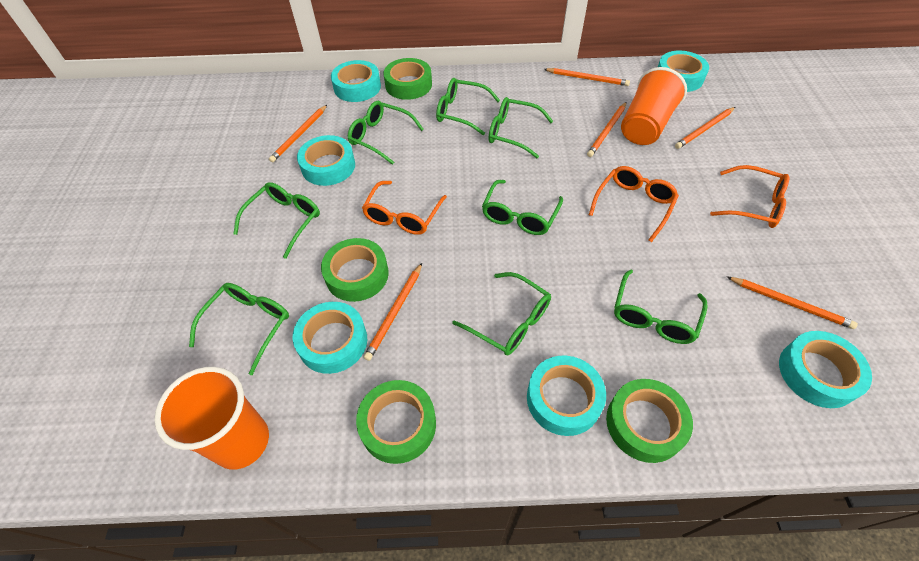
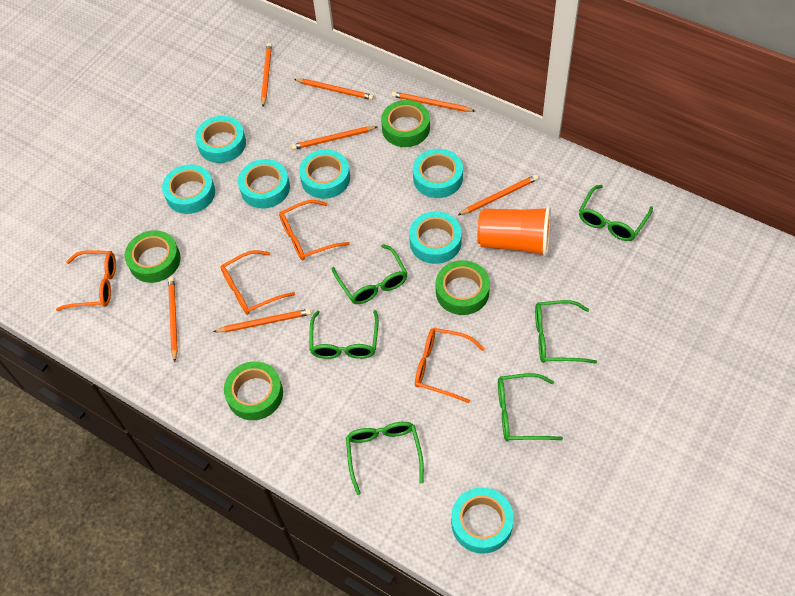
green glasses: 8 -> 6
orange cup: 2 -> 1
orange glasses: 3 -> 4
orange pencil: 6 -> 7
turquoise tape: 6 -> 7

